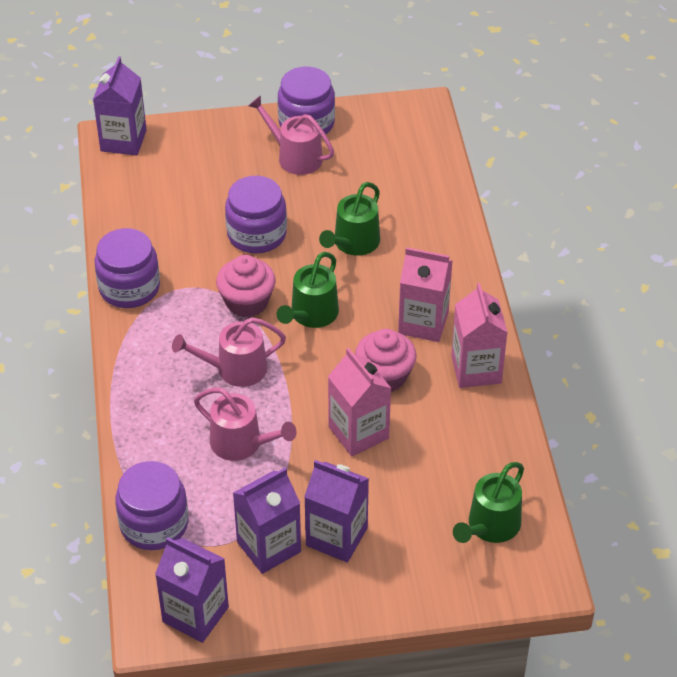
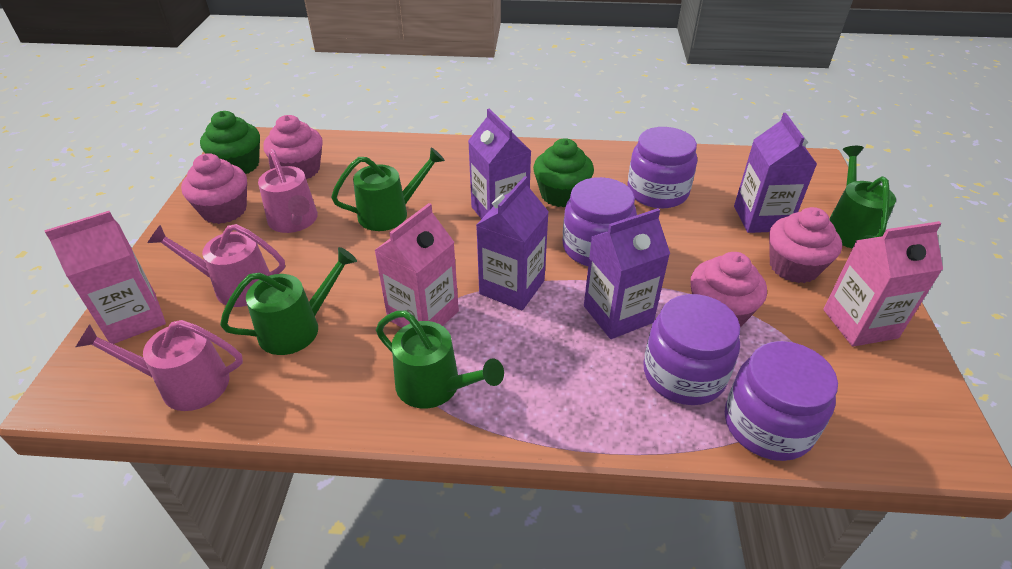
green cupcake: 0 -> 2
green watering can: 3 -> 4
pink cupcake: 2 -> 4

